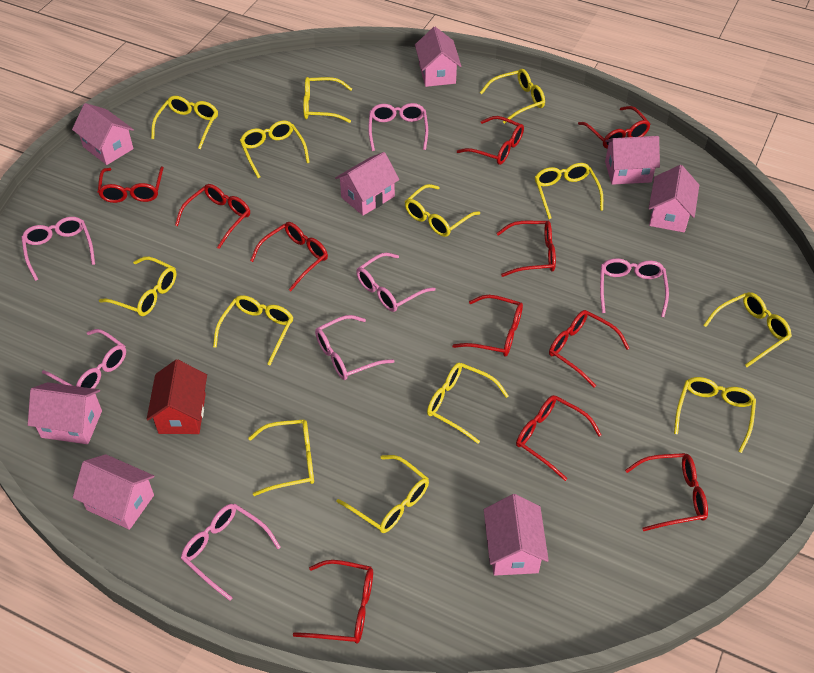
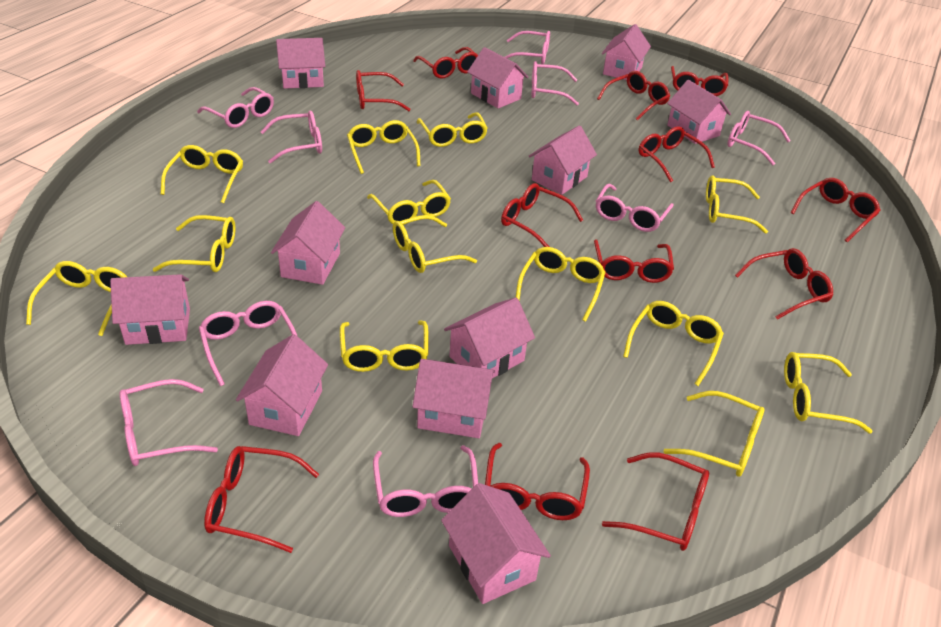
pink glasses: 7 -> 9
pink house: 8 -> 11
red glasses: 11 -> 12
red house: 1 -> 0

